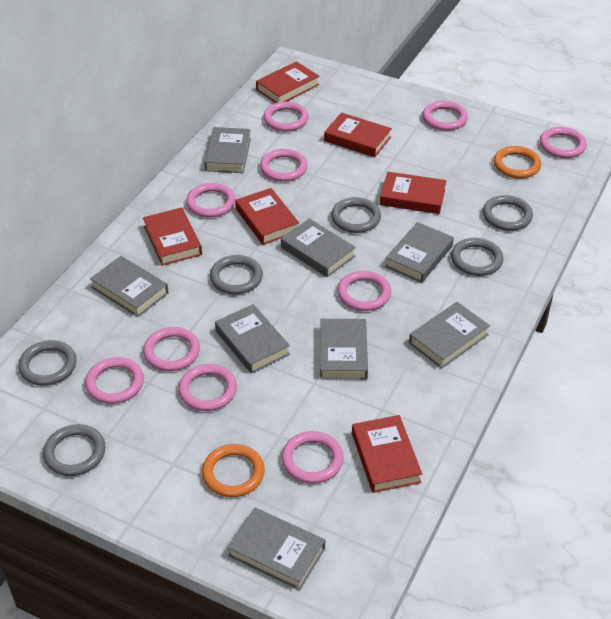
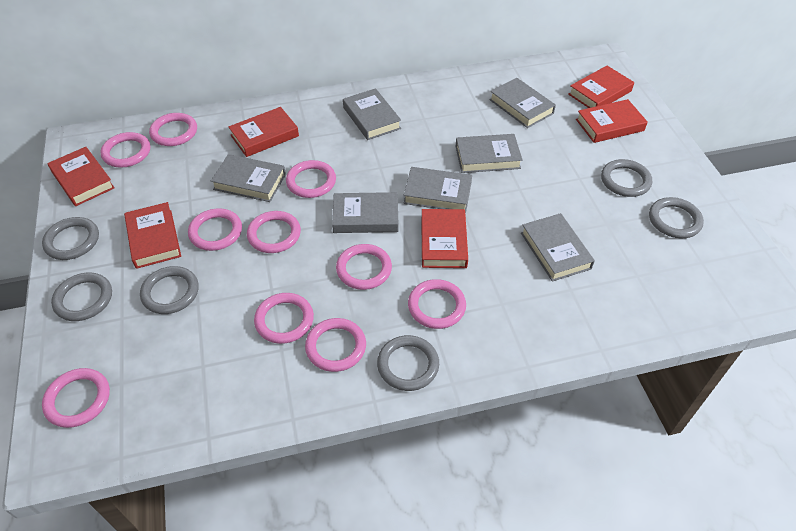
grey book: 8 -> 7
orange ring: 2 -> 0

